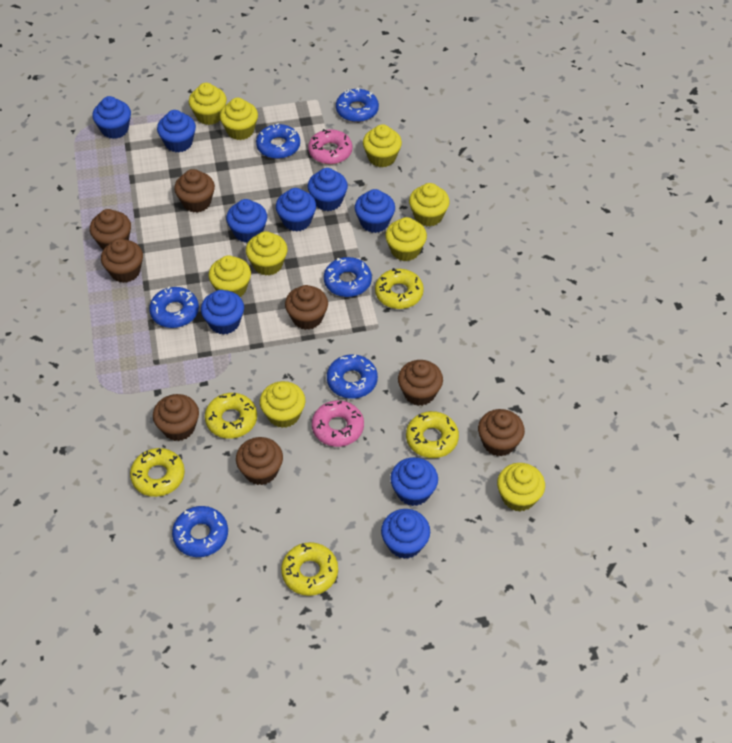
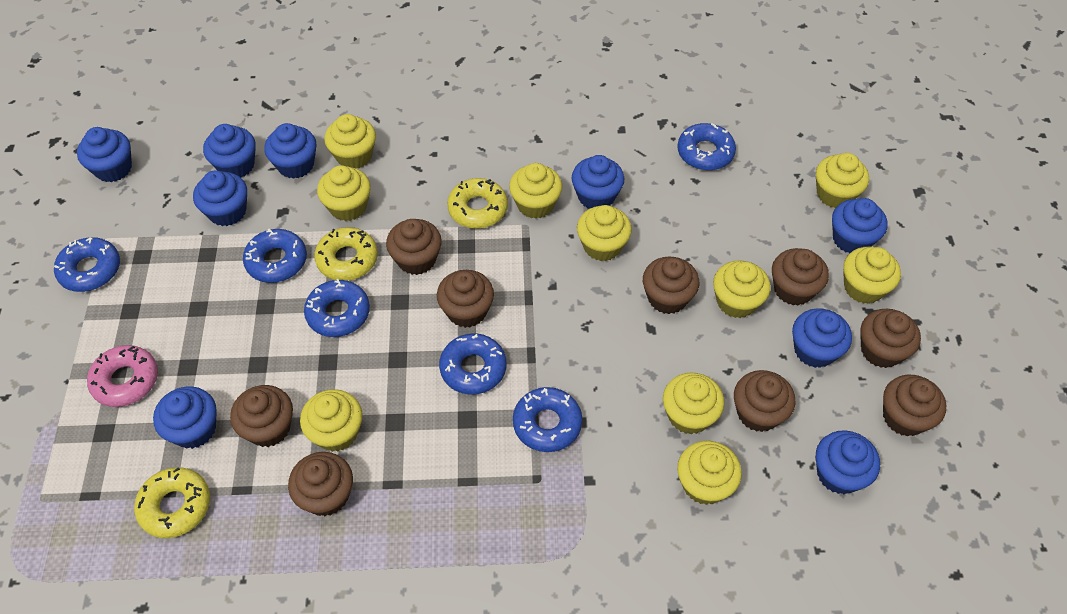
brown cupcake: 8 -> 9
pink donut: 2 -> 1
yellow cupcake: 9 -> 10
yellow donut: 5 -> 3

